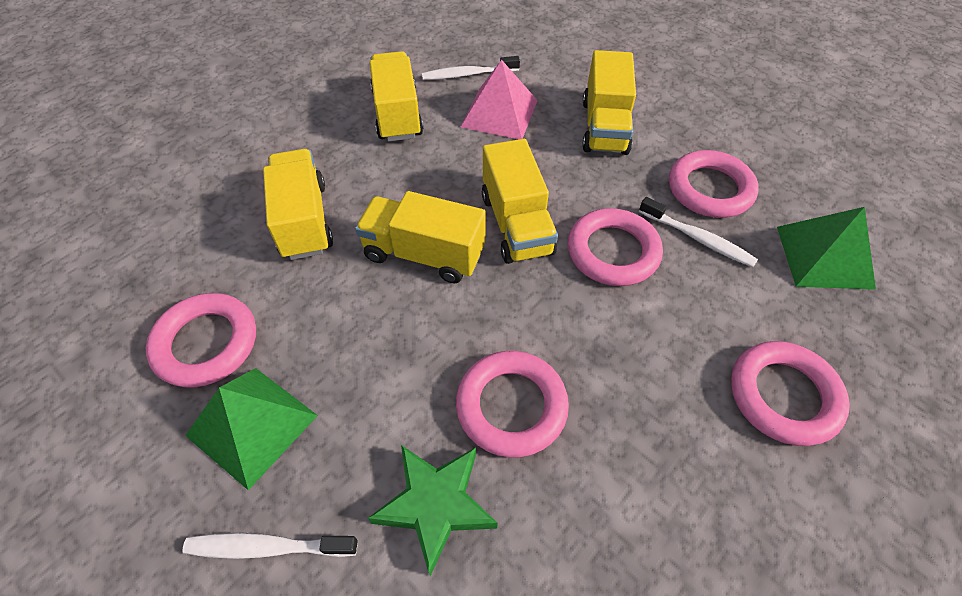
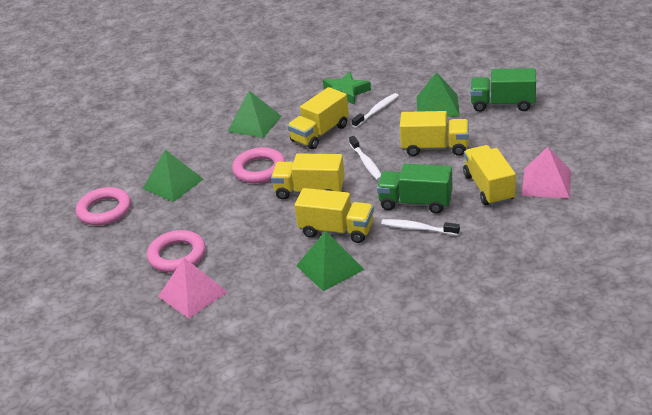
green pyramid: 2 -> 4
green truck: 0 -> 2
pink pyramid: 1 -> 2
pink ring: 5 -> 3

